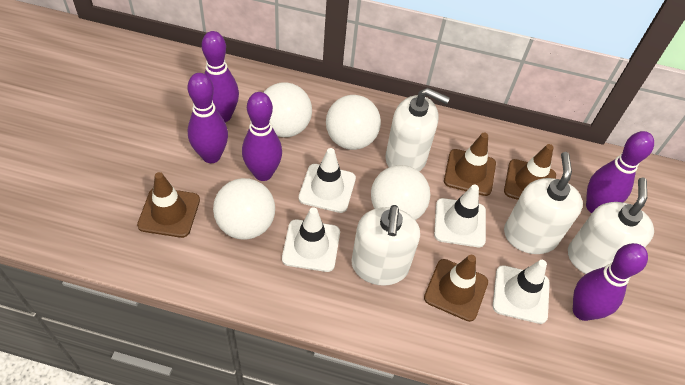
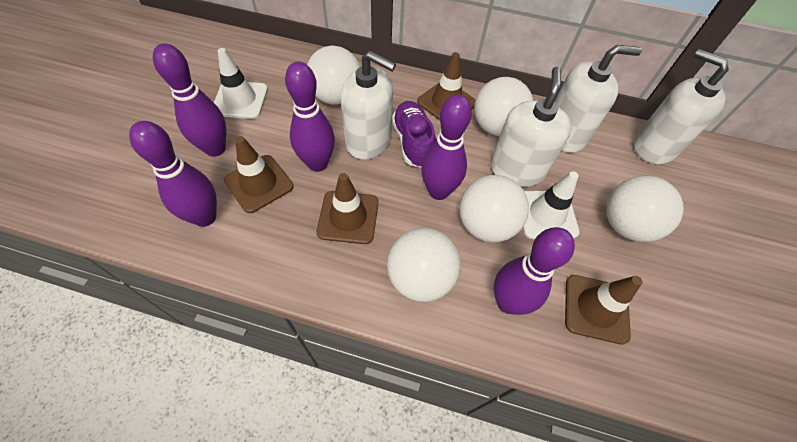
purple shoe: 0 -> 1
white ball: 4 -> 5
white traffic cone: 4 -> 2

